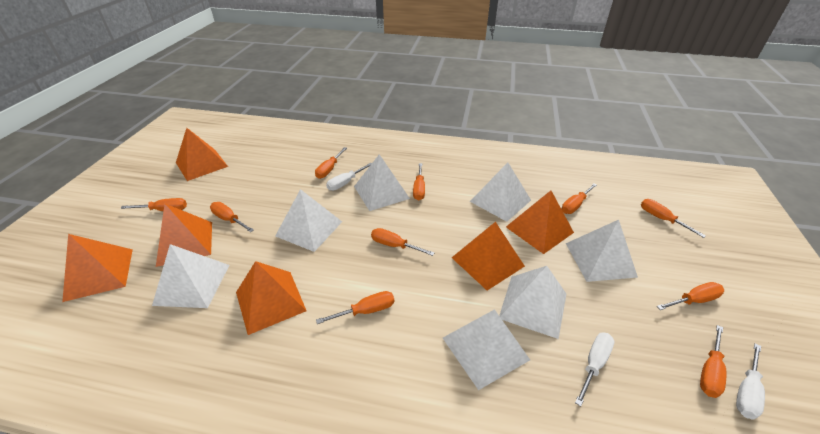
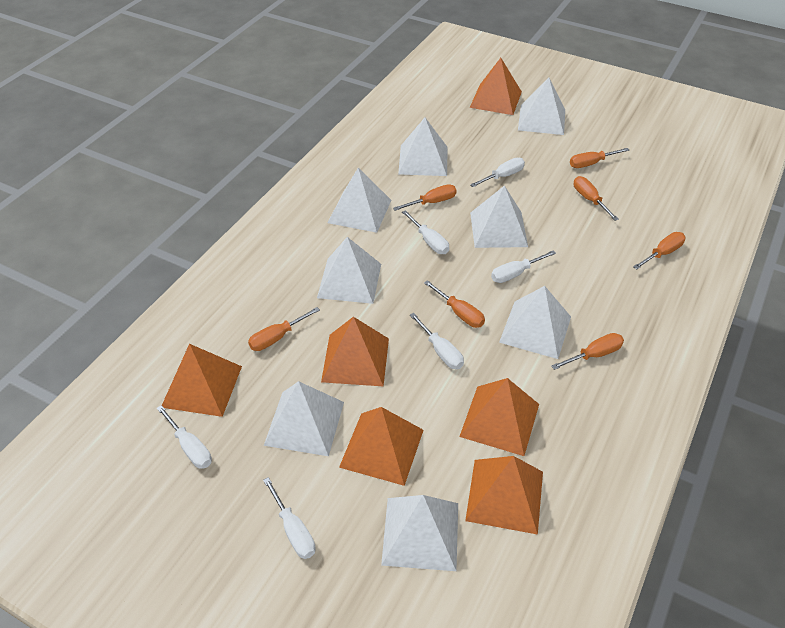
orange screwdriver: 10 -> 7
white pyramid: 7 -> 8
white screwdriver: 3 -> 6

